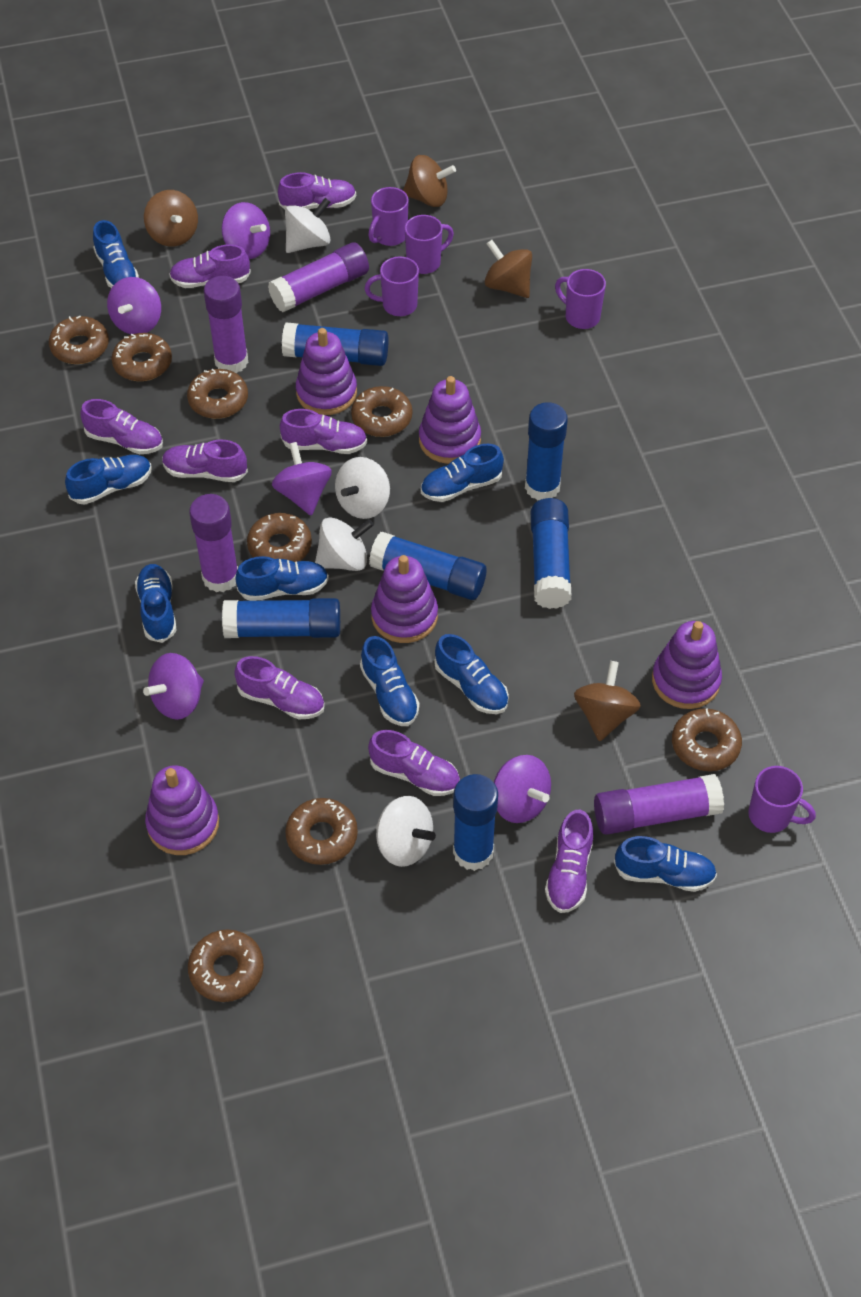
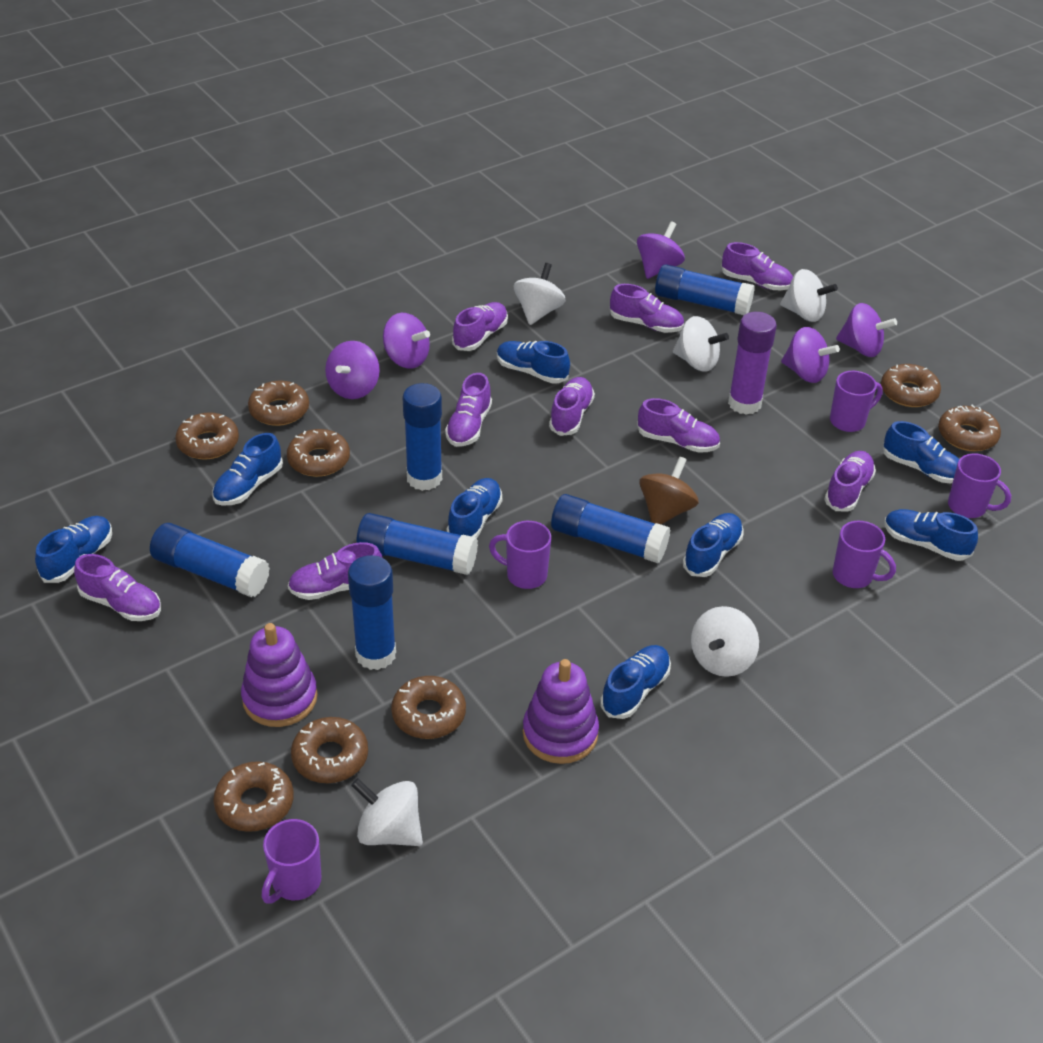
brown spinning top: 4 -> 1
purple glue stick: 4 -> 1
purple shoe: 8 -> 9
purple stacking toy: 5 -> 2
white spinning top: 4 -> 5

